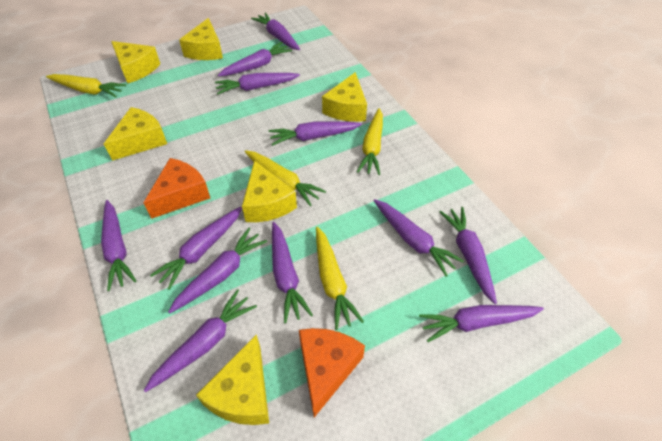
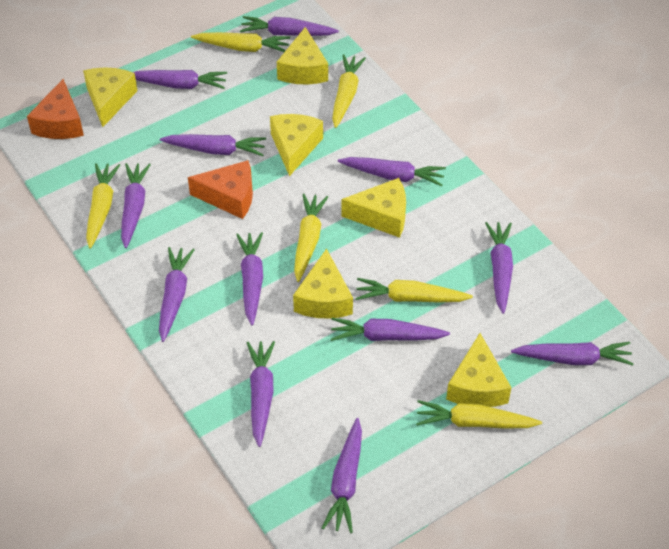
yellow carrot: 4 -> 6

